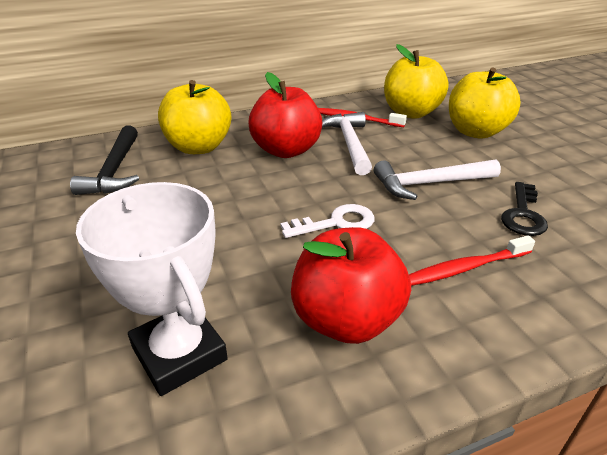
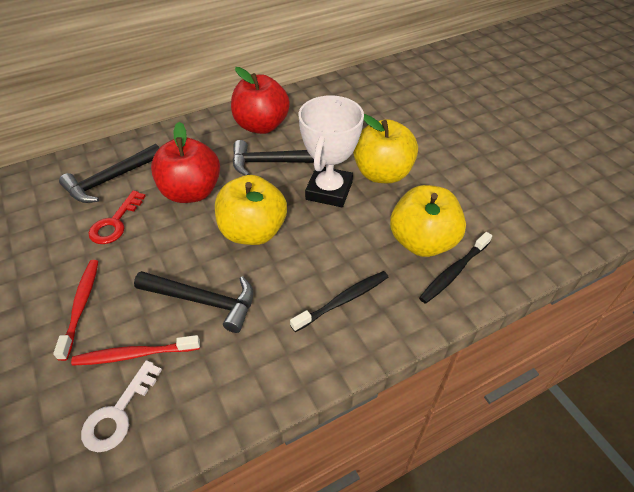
black hammer: 1 -> 3
black key: 1 -> 0
black toothbrush: 0 -> 2
red key: 0 -> 1
white hammer: 2 -> 0

